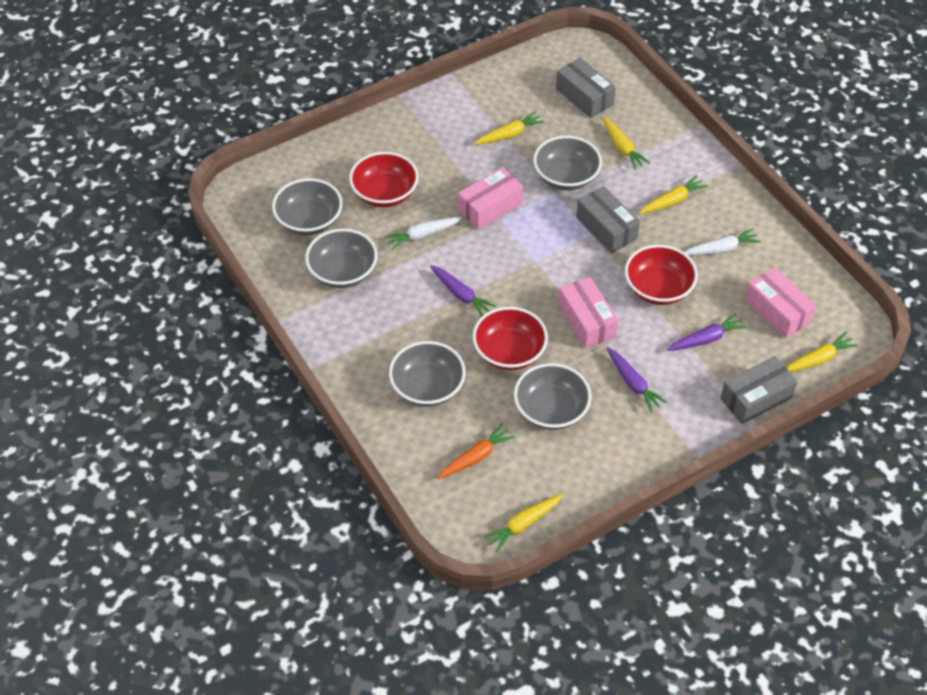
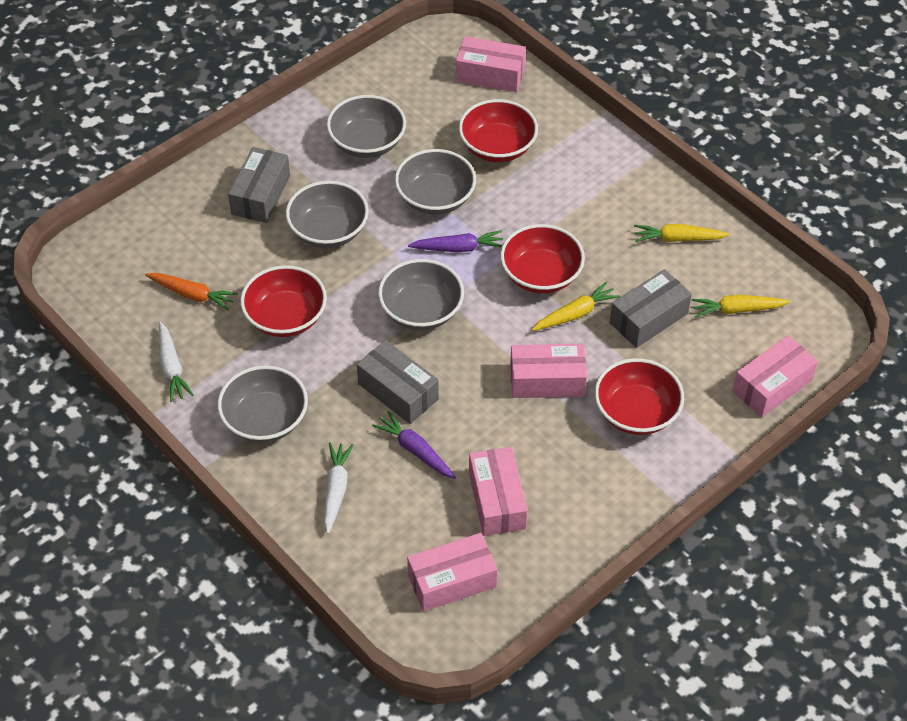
pink box: 3 -> 5
purple carrot: 3 -> 2
red bowl: 3 -> 4
yellow carrot: 5 -> 3

